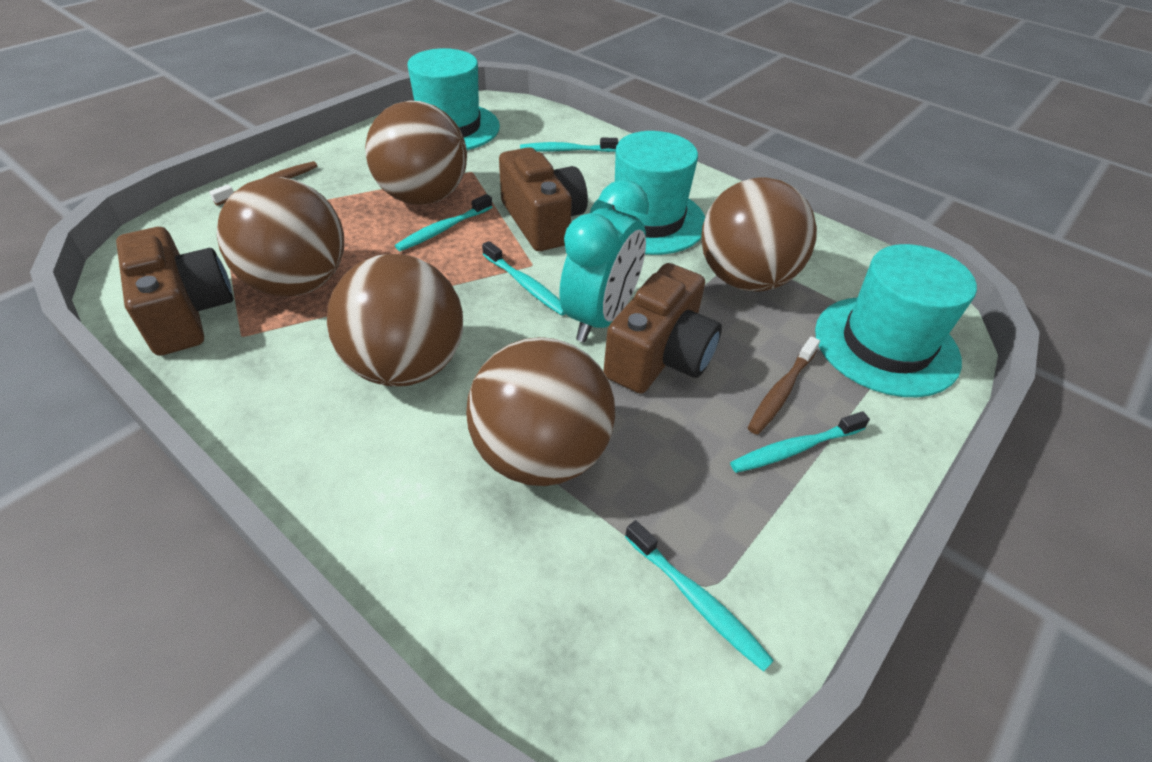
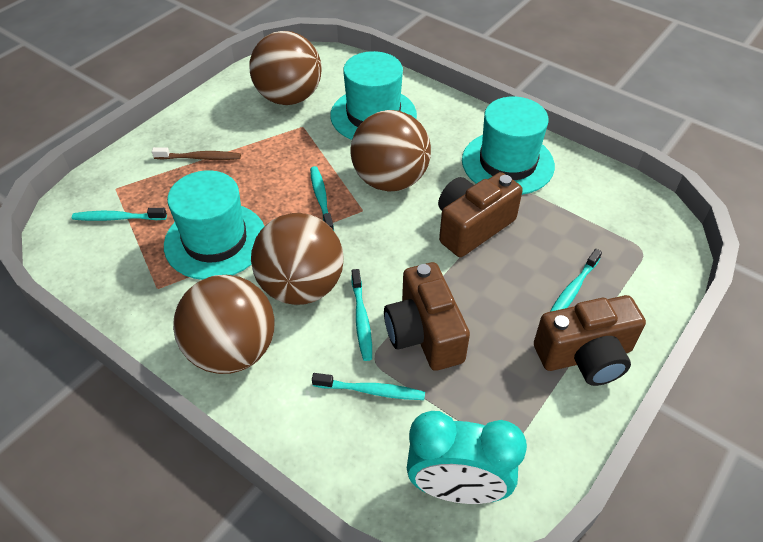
brown ball: 5 -> 4
brown toothbrush: 2 -> 1

